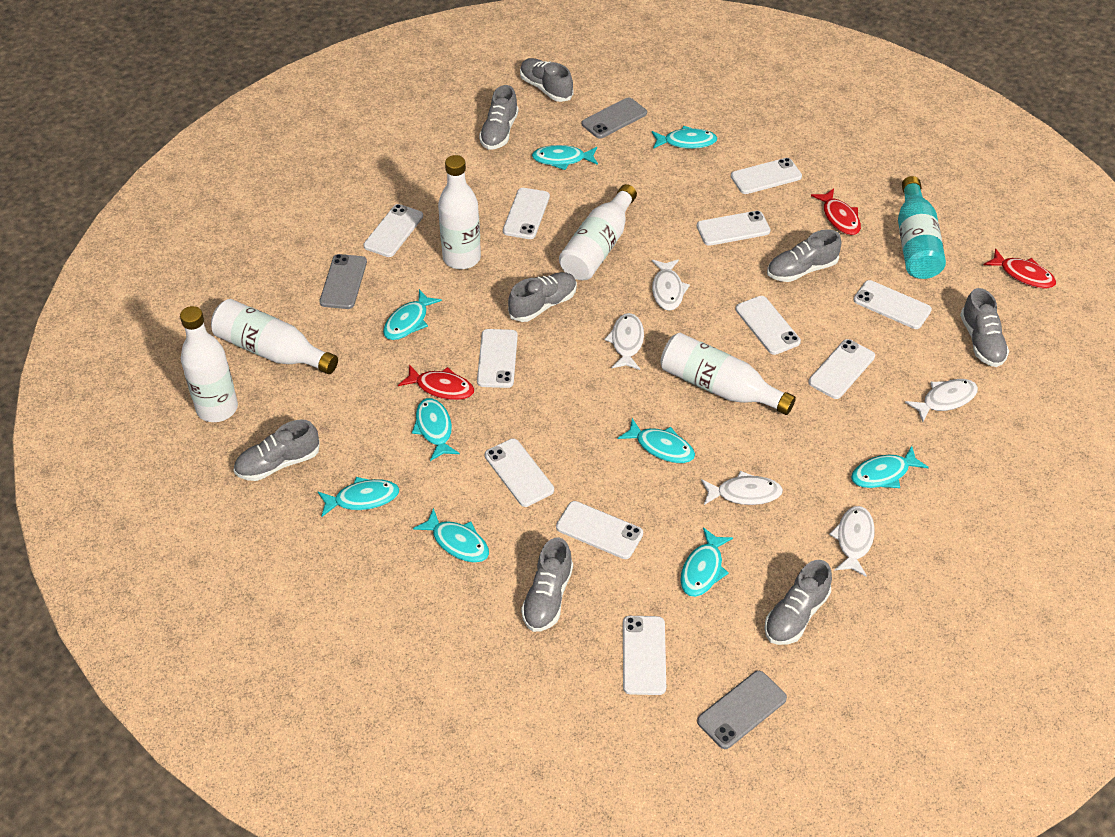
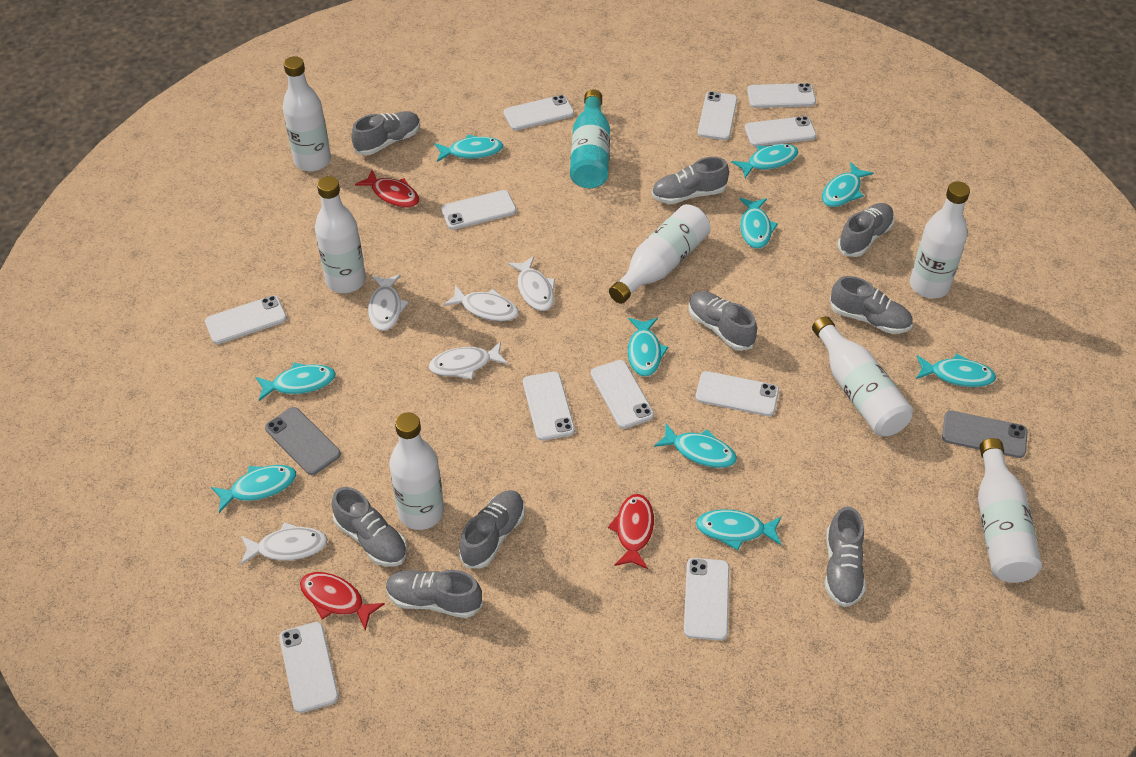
grey phone: 3 -> 2
grey shoe: 8 -> 9
turquoise fish: 9 -> 10
white bottle: 5 -> 7

